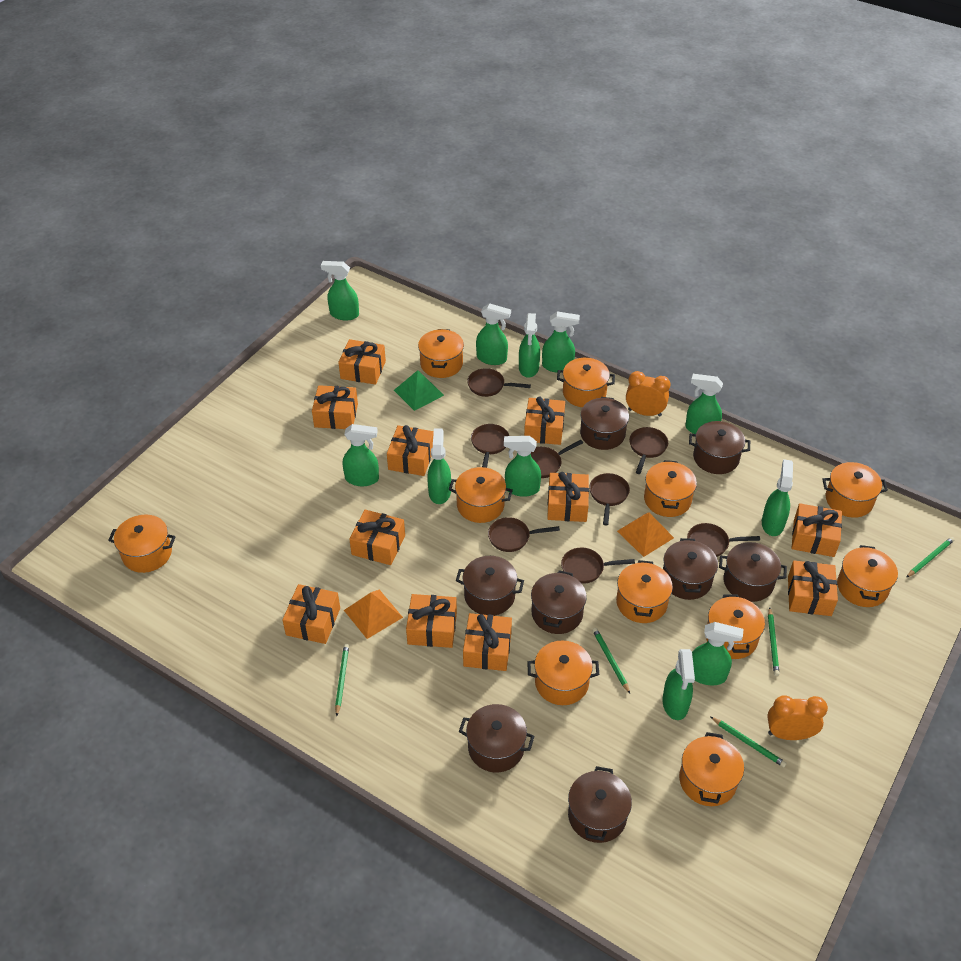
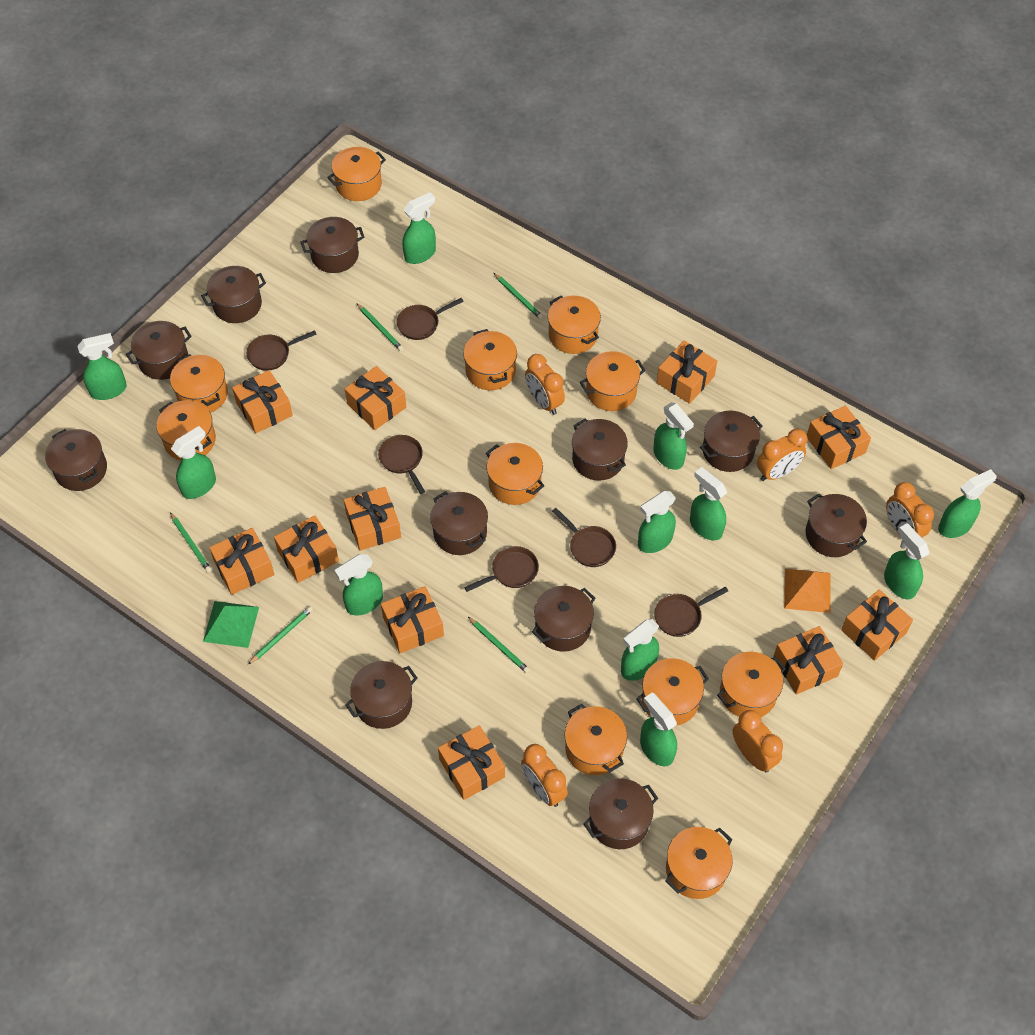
brown pan: 8 -> 6
brown pot: 8 -> 11
orange clock: 2 -> 5
orange pyramid: 2 -> 1

